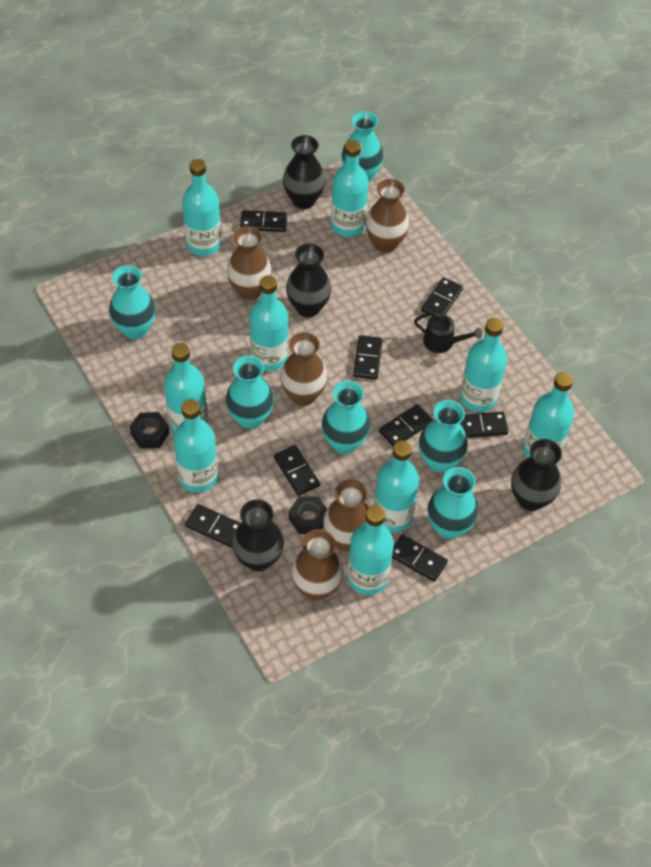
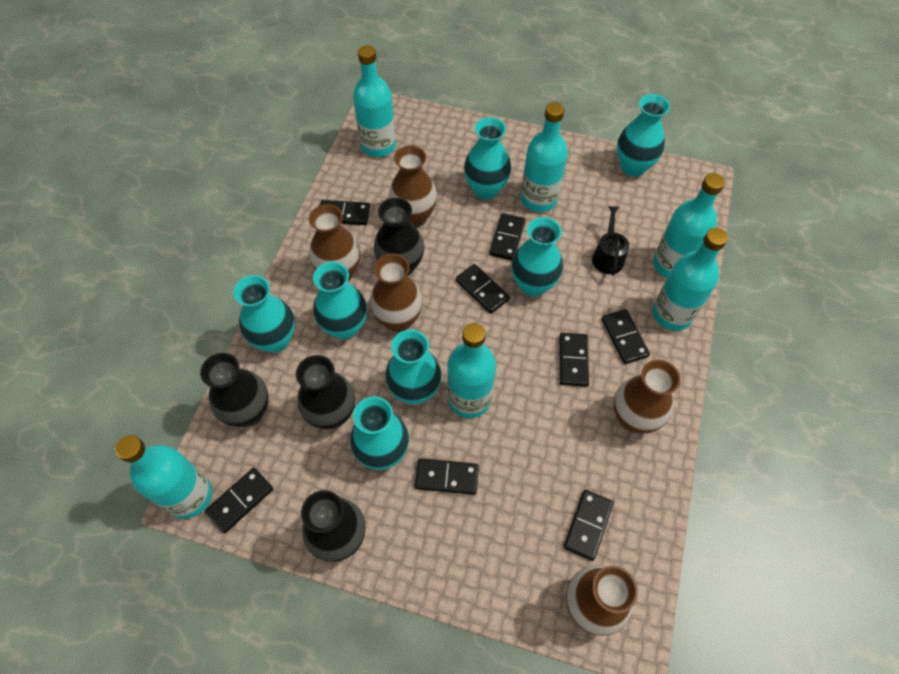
black nut: 2 -> 0
turquoise bottle: 9 -> 6
turquoise vase: 6 -> 7

